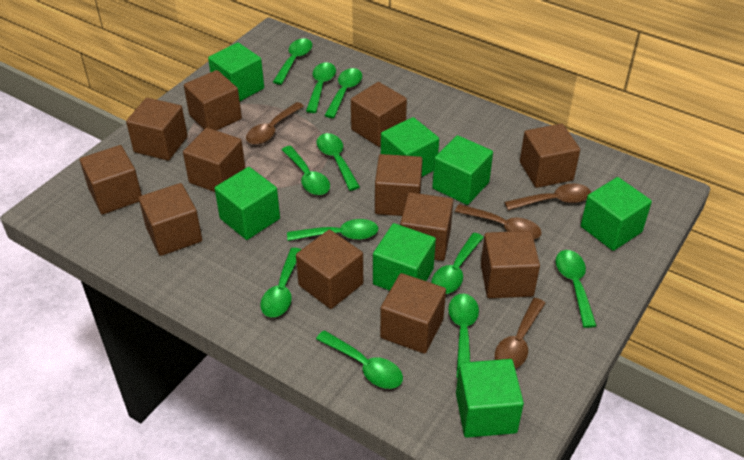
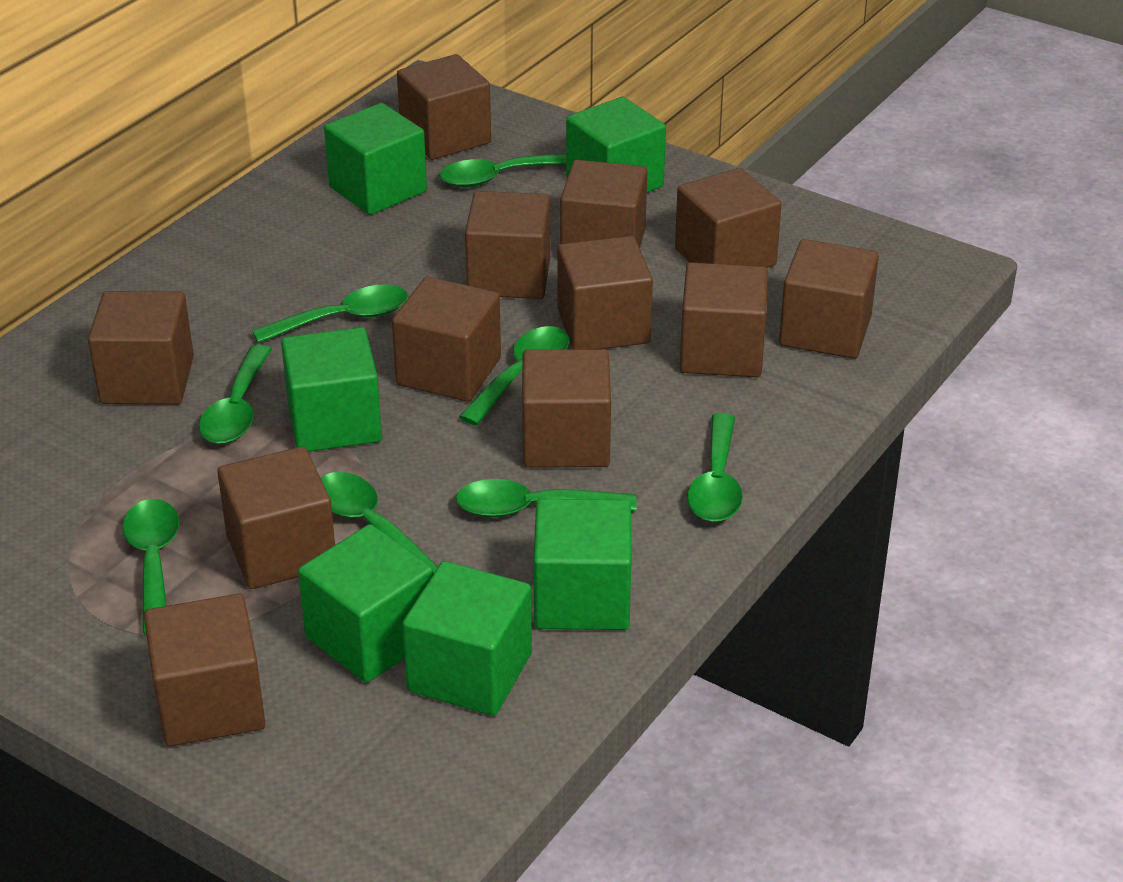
brown spoon: 4 -> 0
green cube: 7 -> 6
green spoon: 11 -> 8

